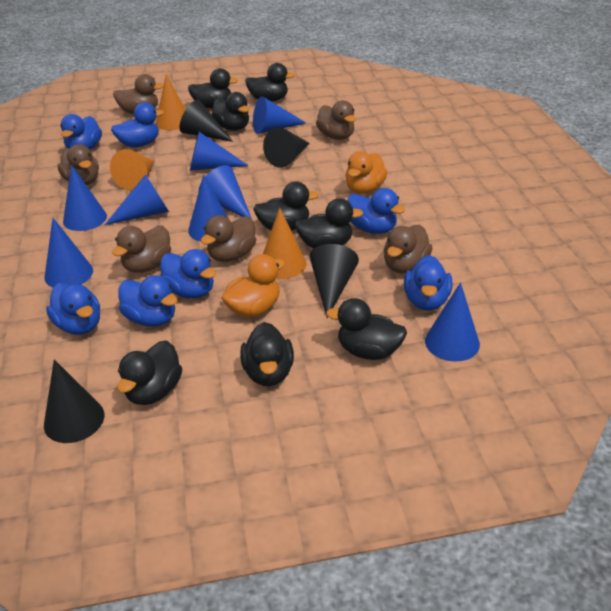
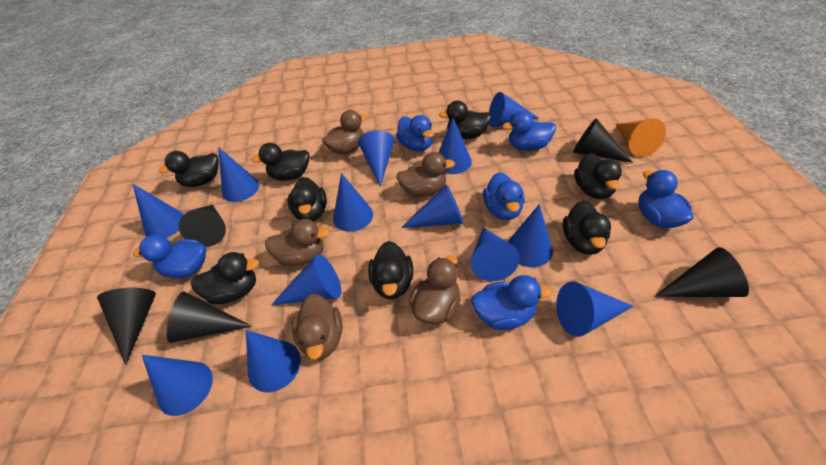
black cone: 4 -> 5
blue cone: 8 -> 13
blue duck: 7 -> 6
brown duck: 6 -> 5
orange cone: 3 -> 1
orange duck: 2 -> 0

